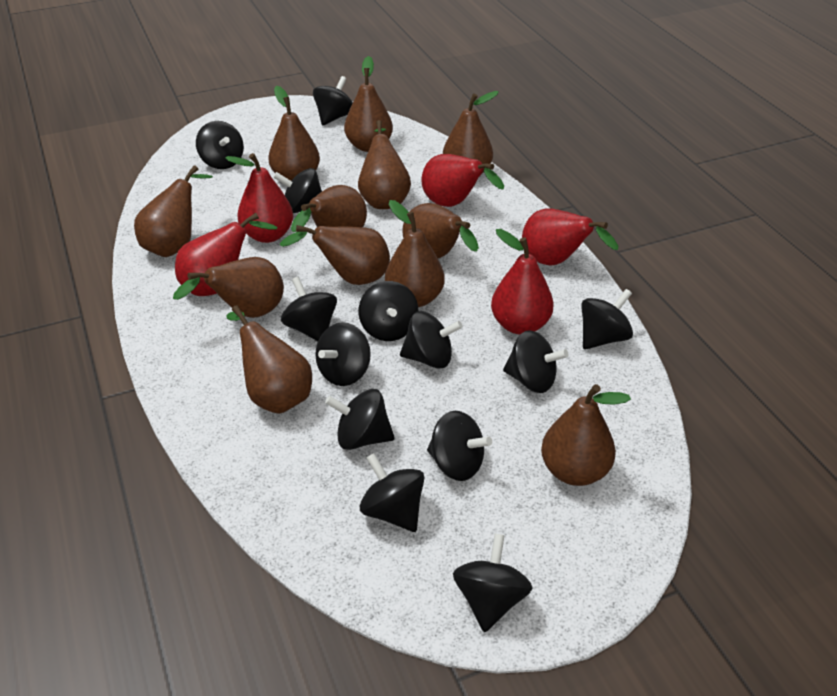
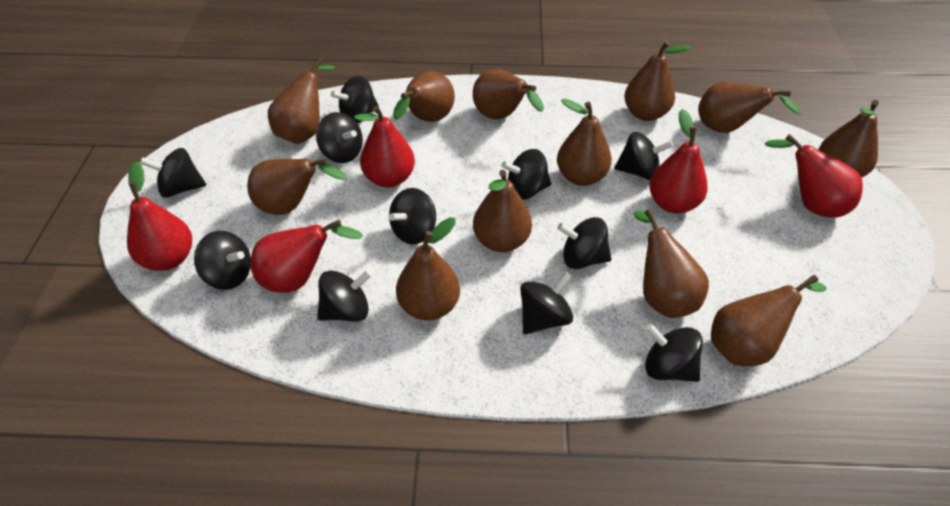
black spinning top: 13 -> 11

